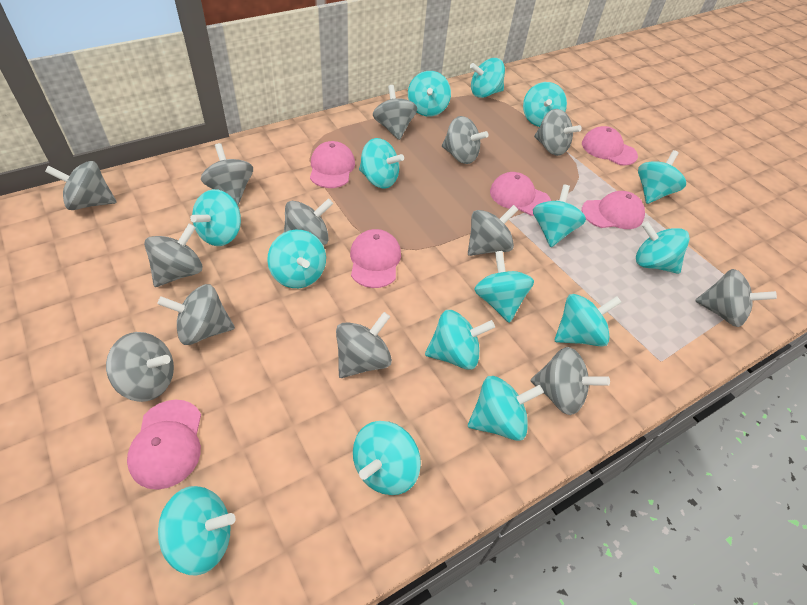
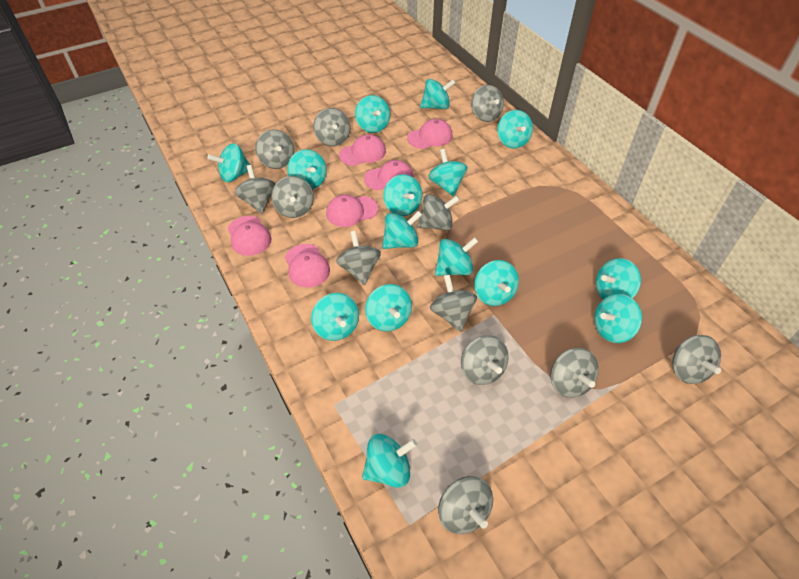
grey spinning top: 13 -> 12

